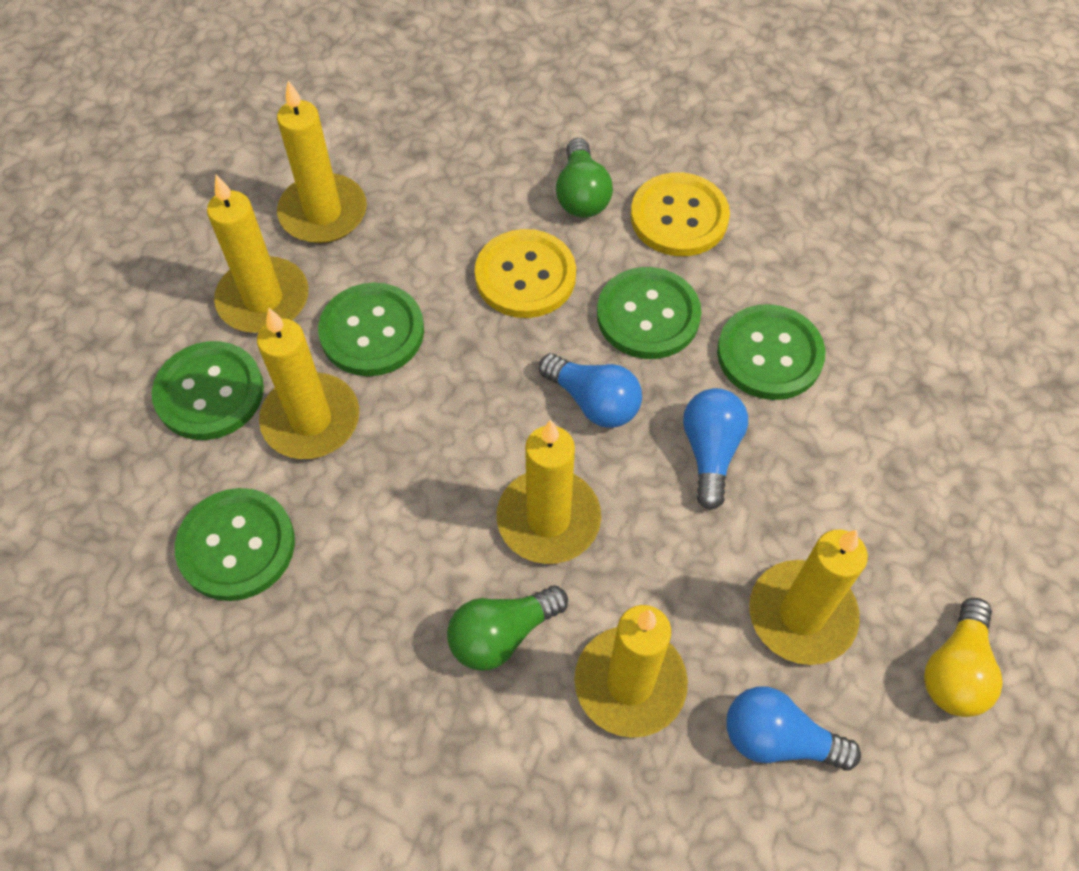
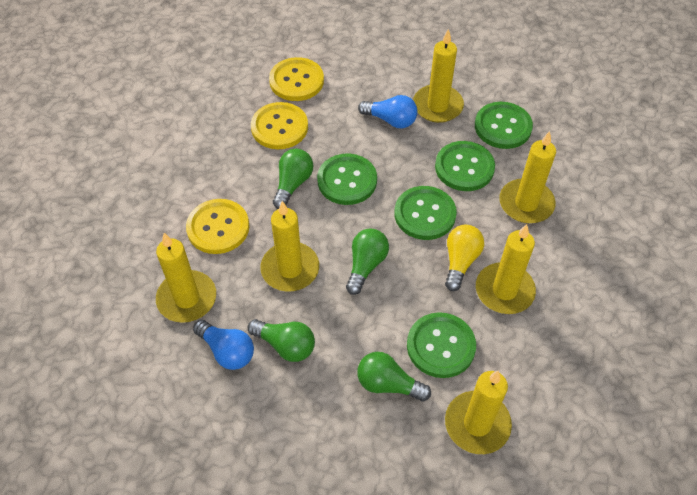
blue light bulb: 3 -> 2
green light bulb: 2 -> 4
yellow button: 2 -> 3

